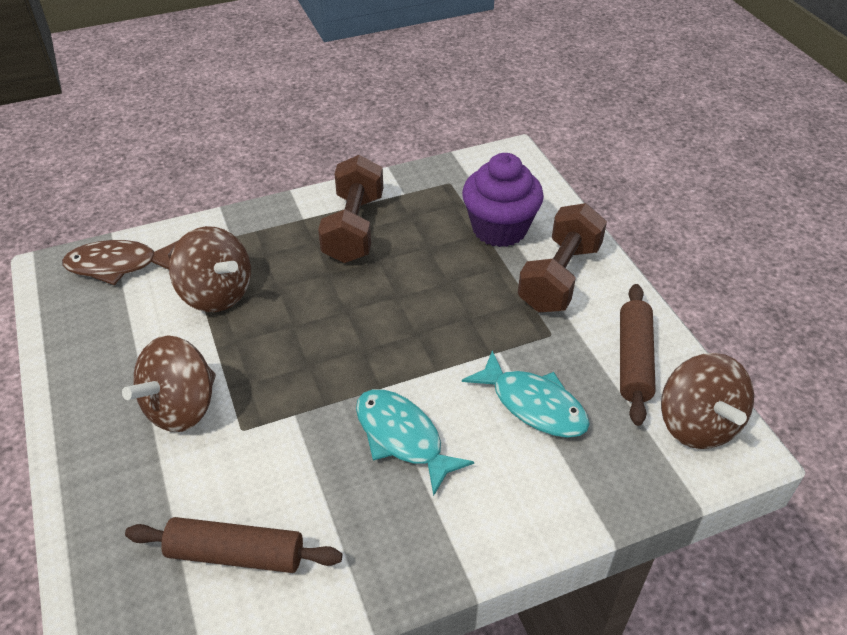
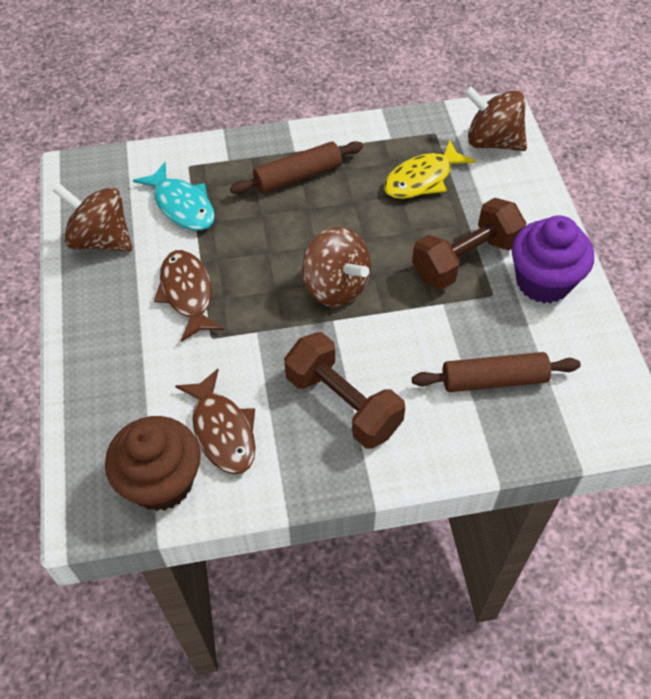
brown cupcake: 0 -> 1
brown fish: 1 -> 2
turquoise fish: 2 -> 1
yellow fish: 0 -> 1

